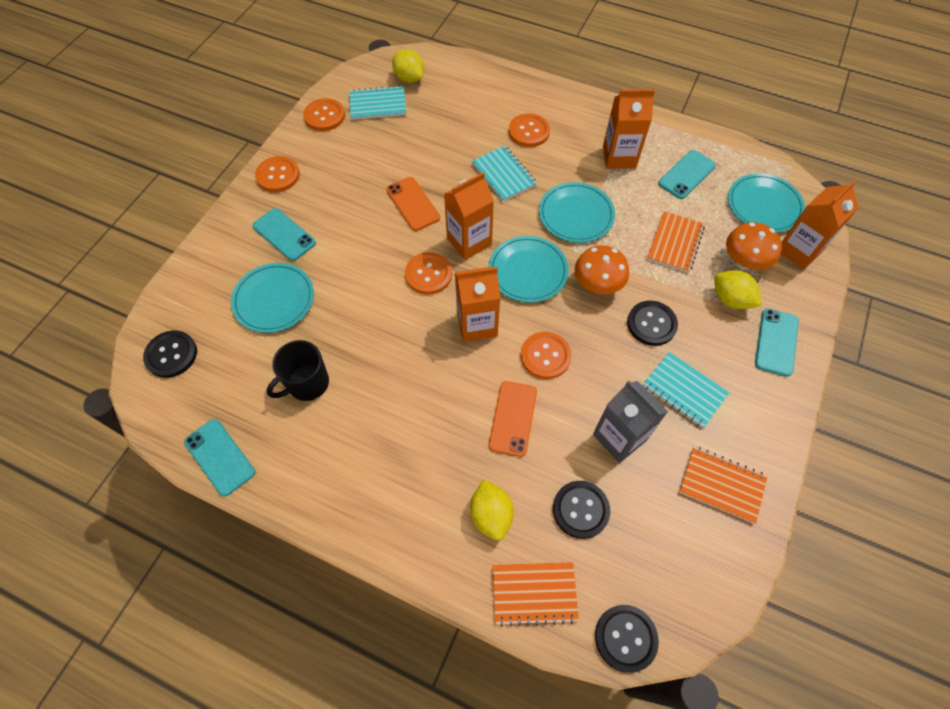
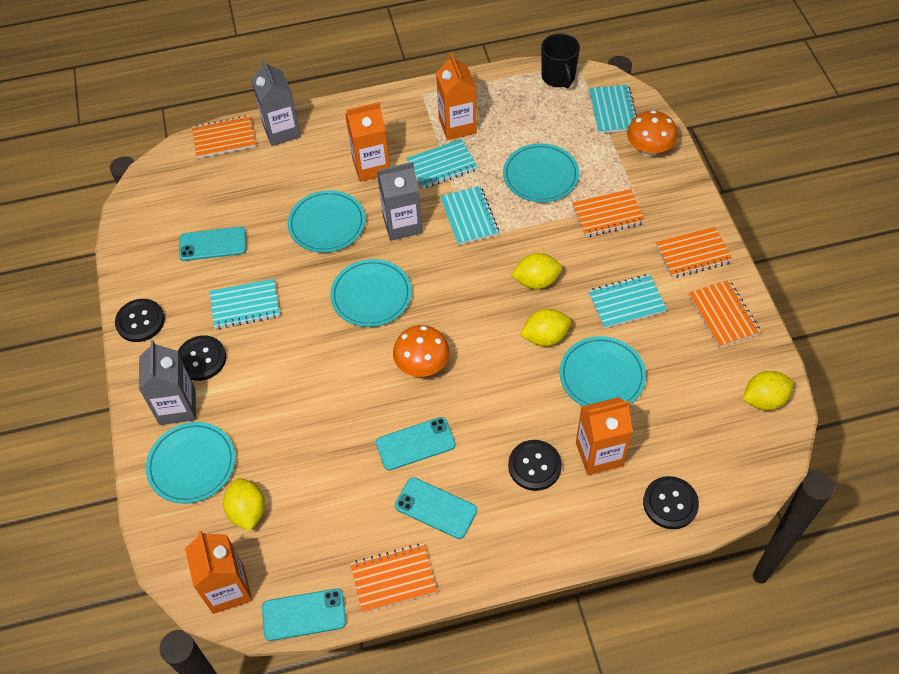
grey carton: 1 -> 3
orange button: 5 -> 0
orange notebook: 3 -> 5
orange phone: 2 -> 0
turquoise notebook: 3 -> 5
turquoise plate: 4 -> 5
yellow lemon: 3 -> 4

